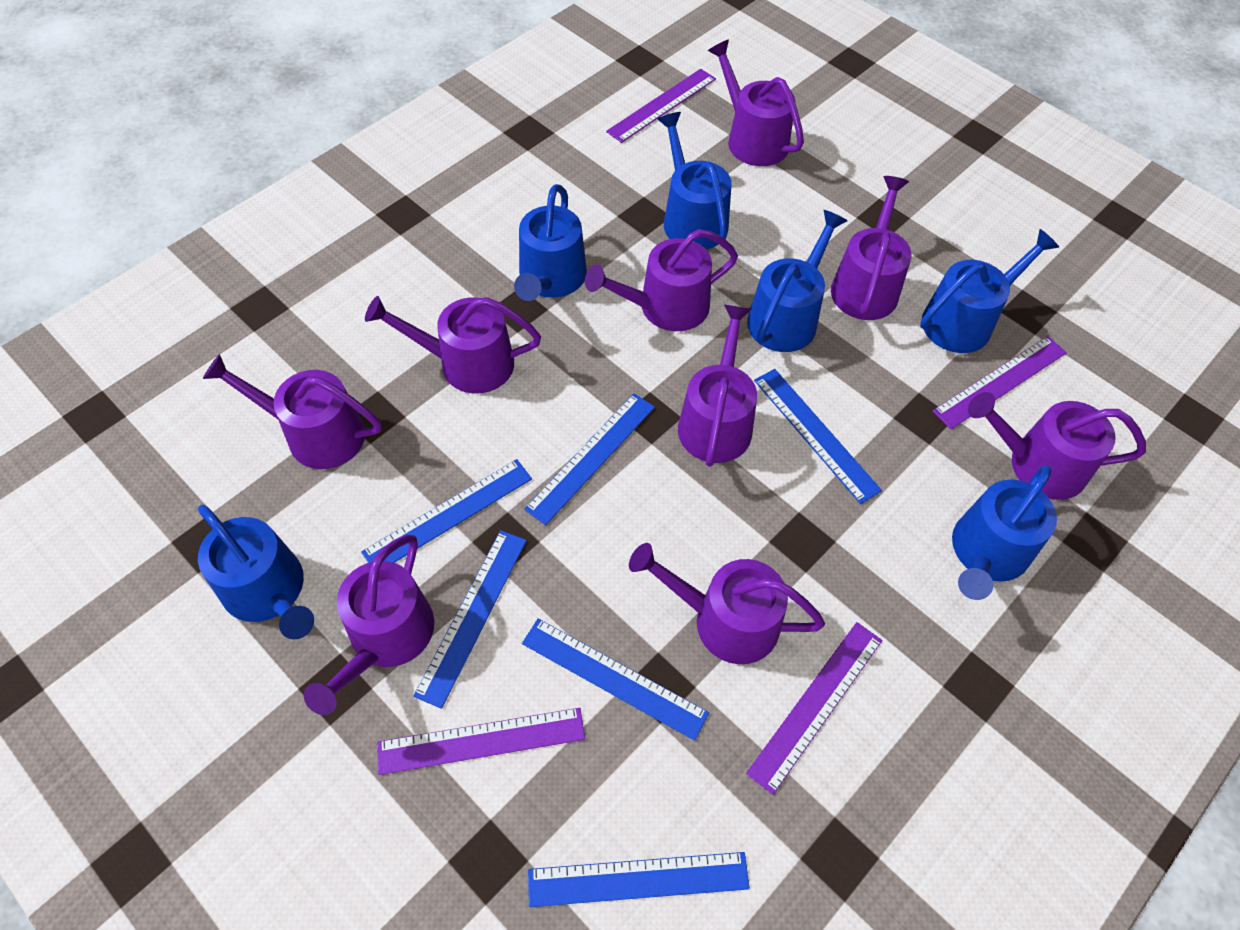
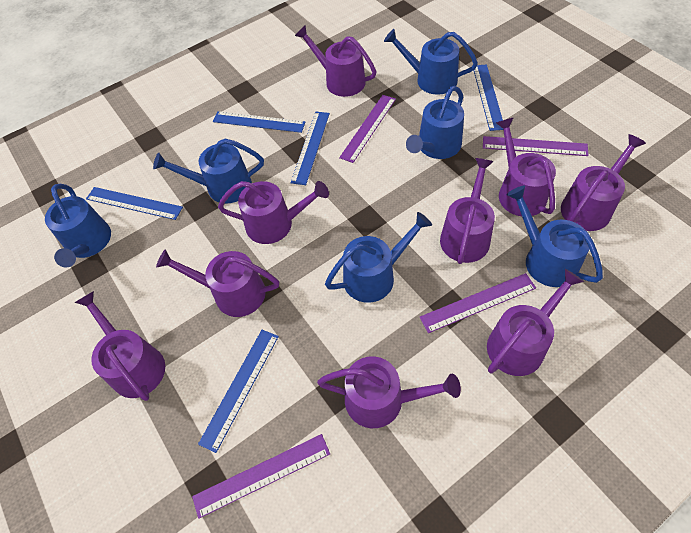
blue ruler: 6 -> 5

